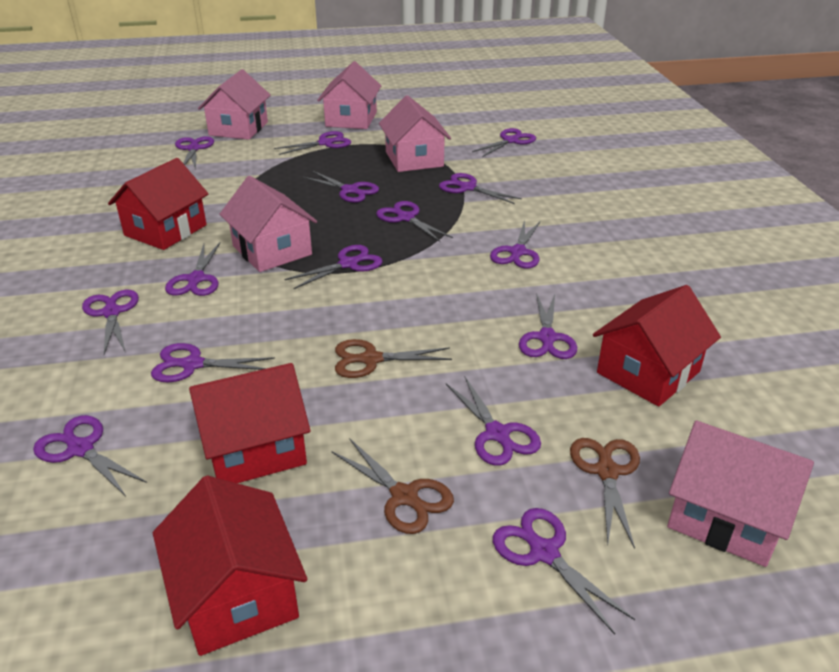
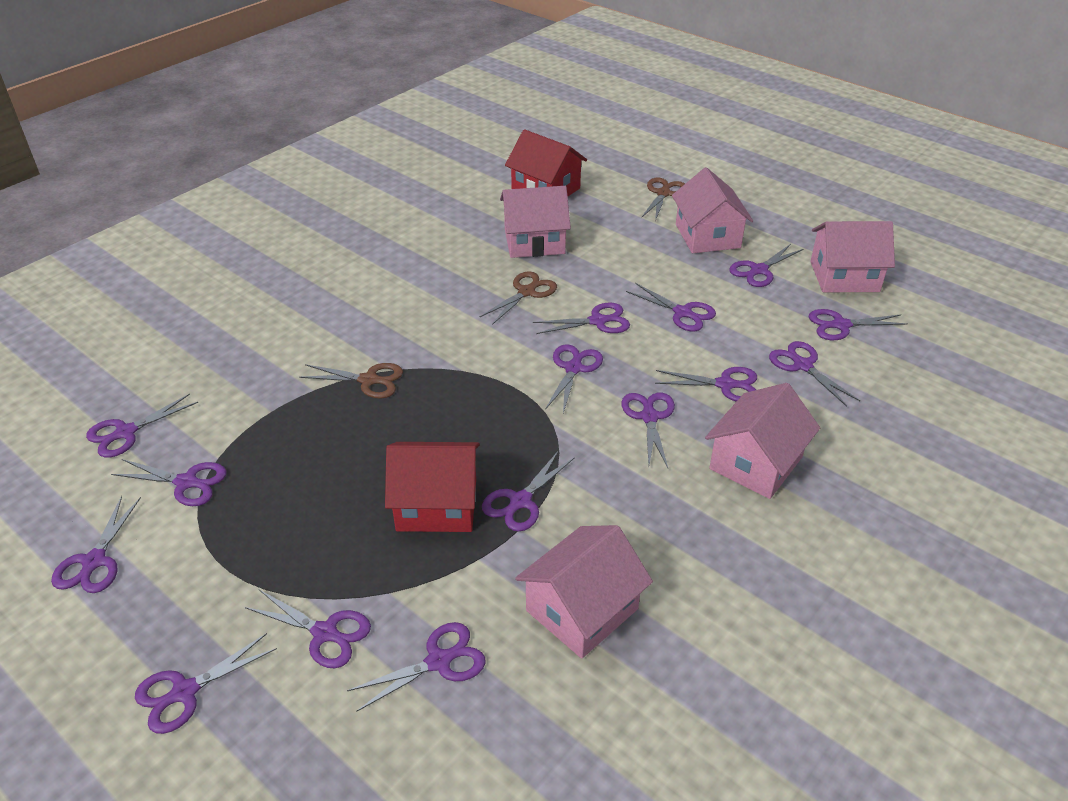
red house: 4 -> 2

